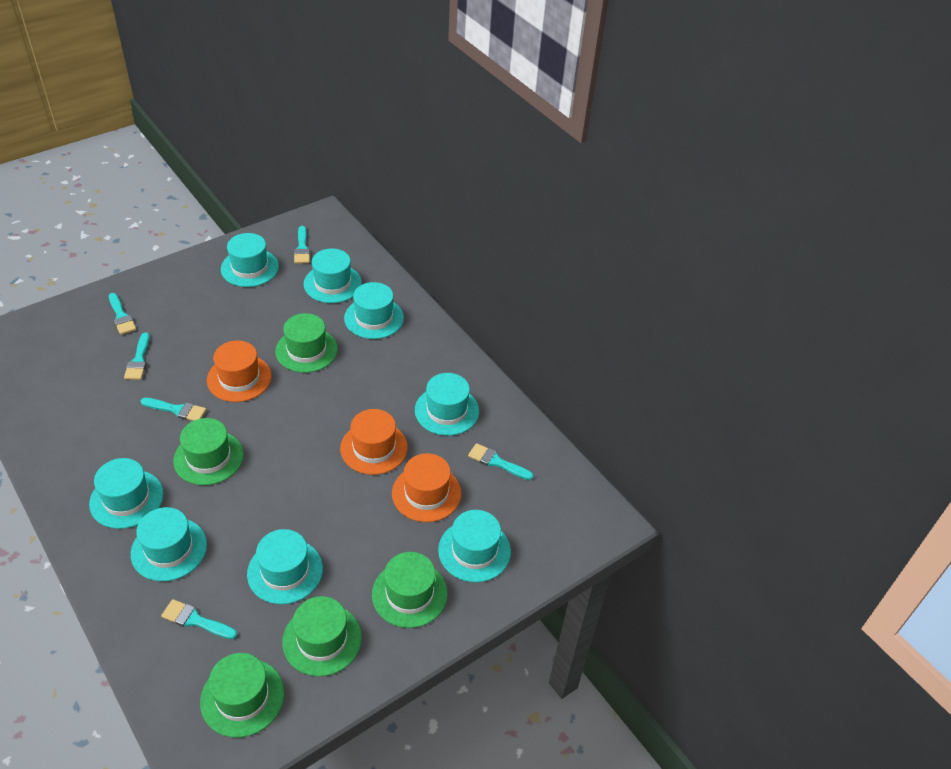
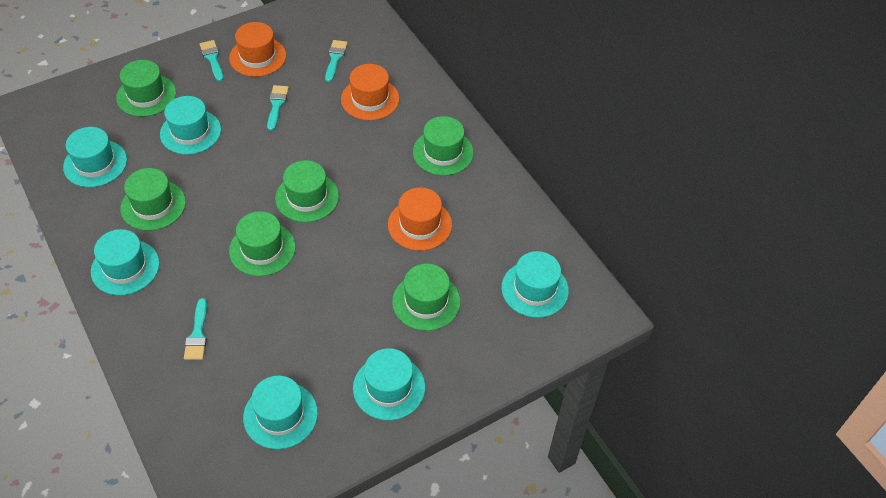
green hat: 5 -> 6
turquoise brush: 6 -> 4
turquoise hat: 8 -> 6

